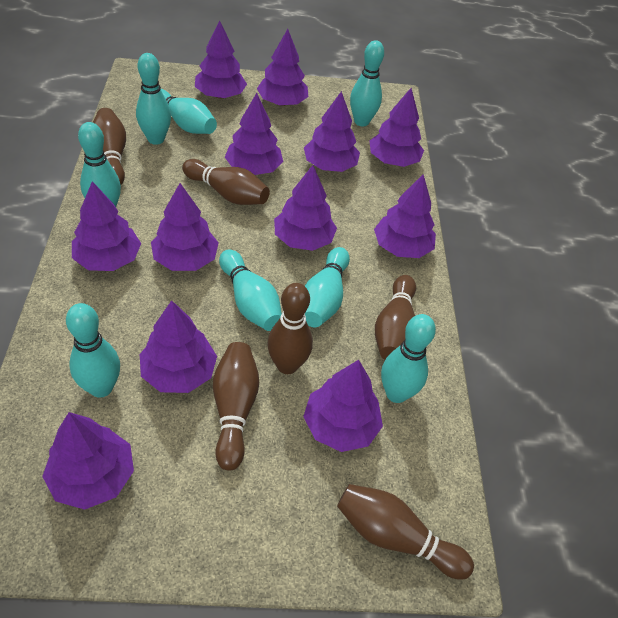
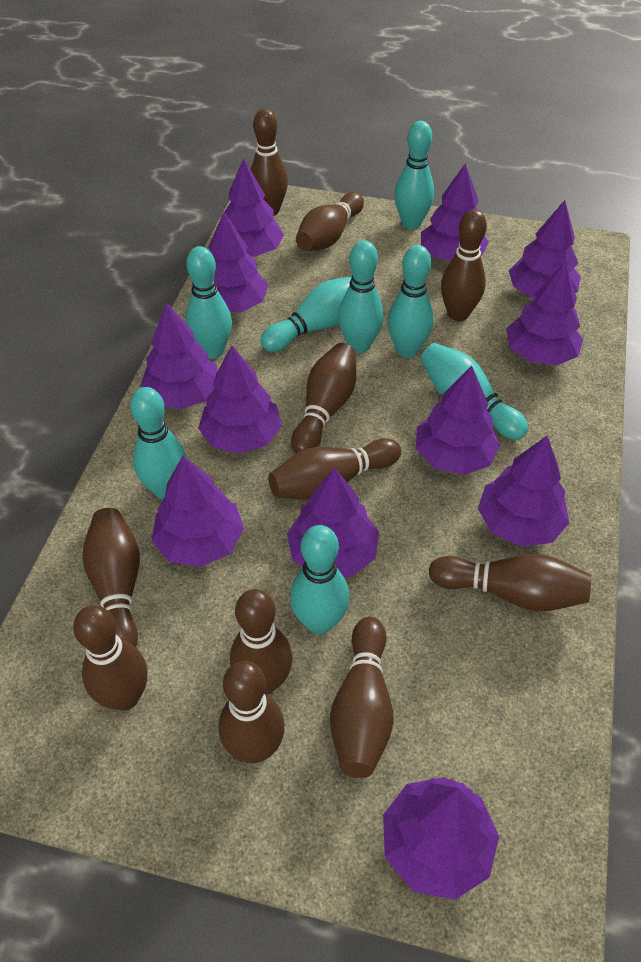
brown bowling pin: 6 -> 11

